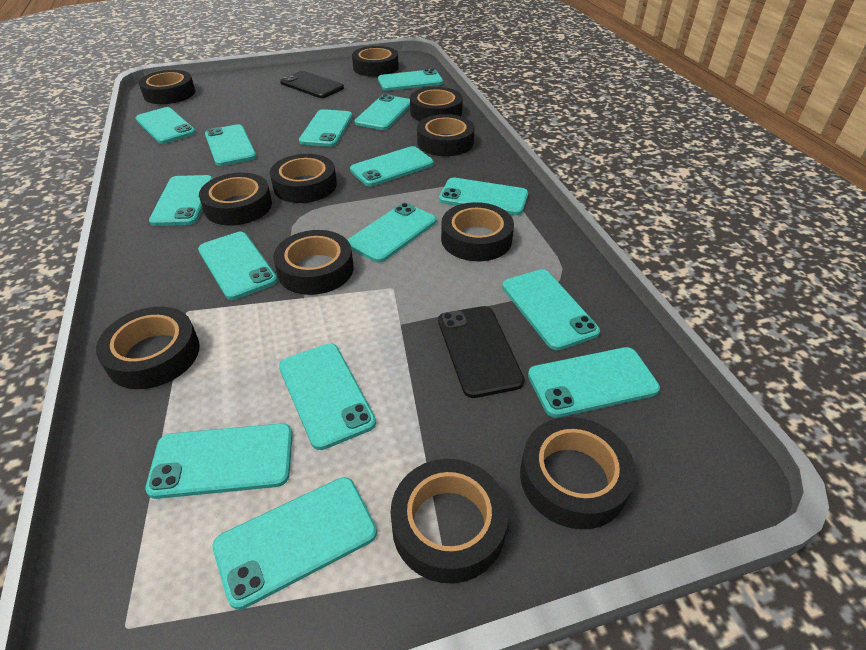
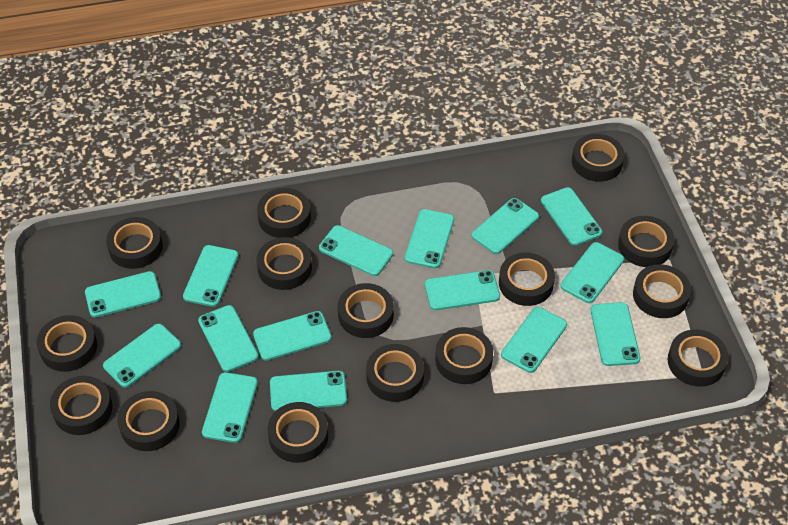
black phone: 2 -> 0
black tape: 11 -> 15

